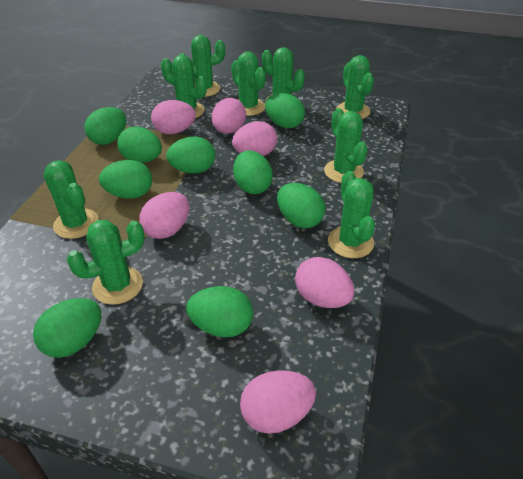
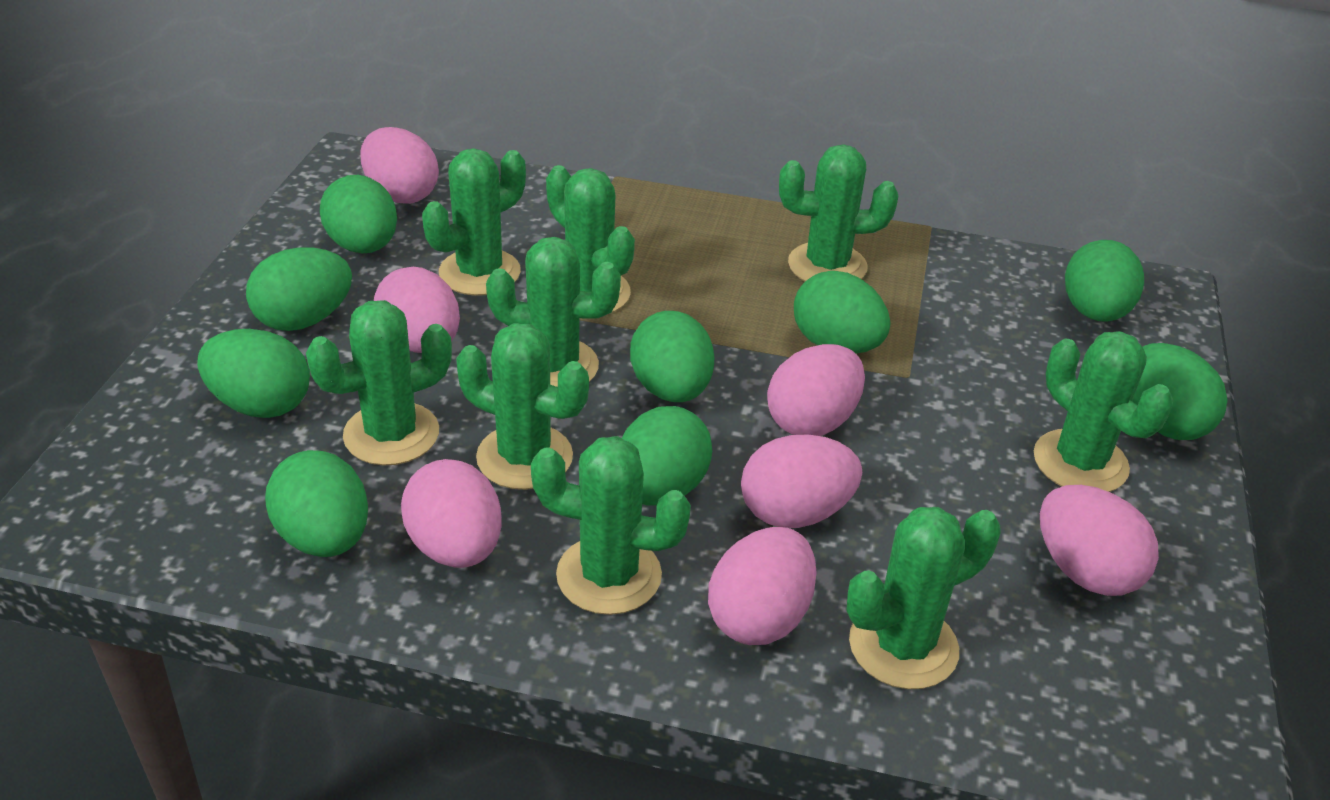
pink egg: 6 -> 7

